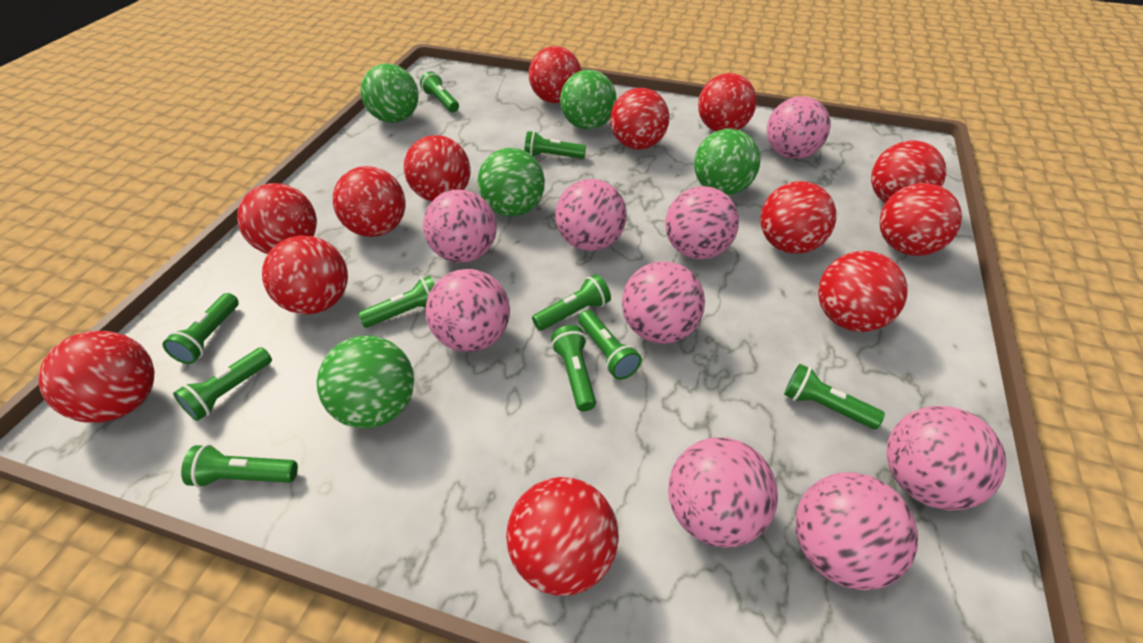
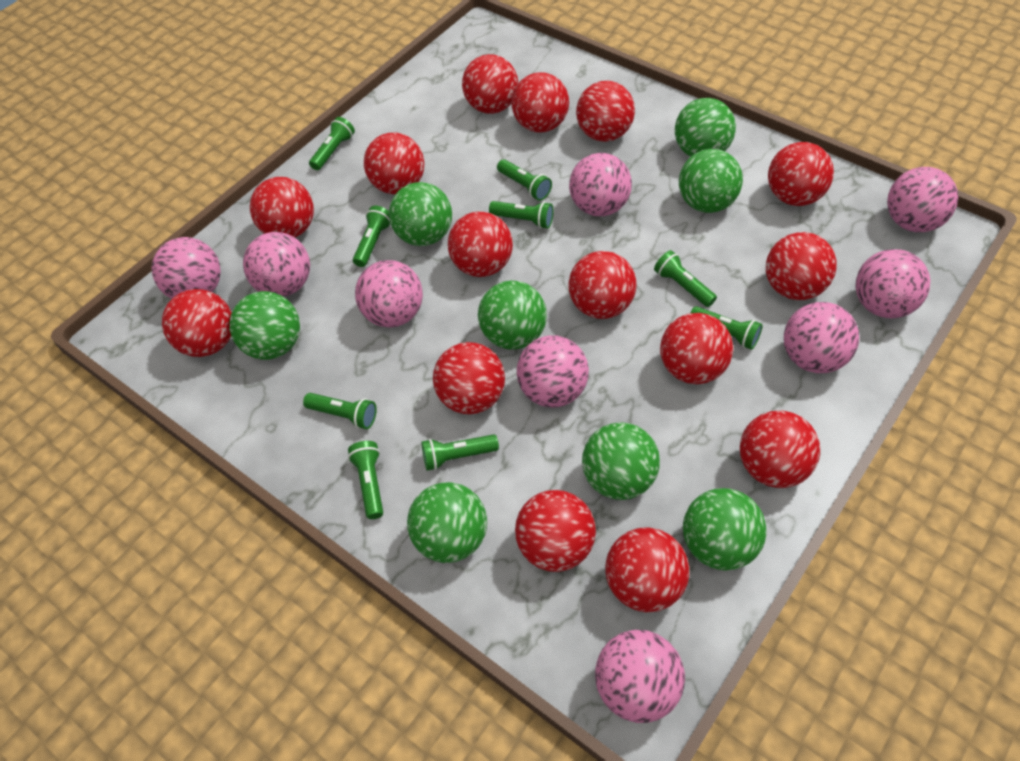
green ball: 5 -> 8
green flashlight: 10 -> 9
red ball: 13 -> 15

